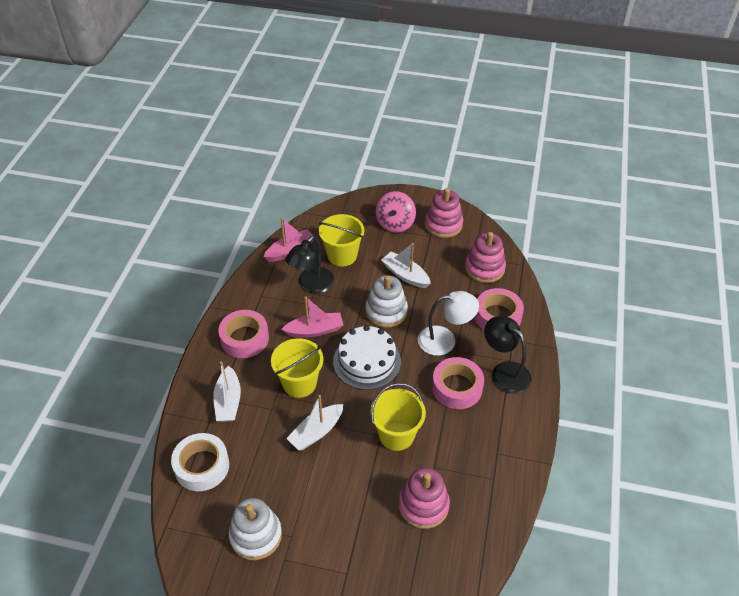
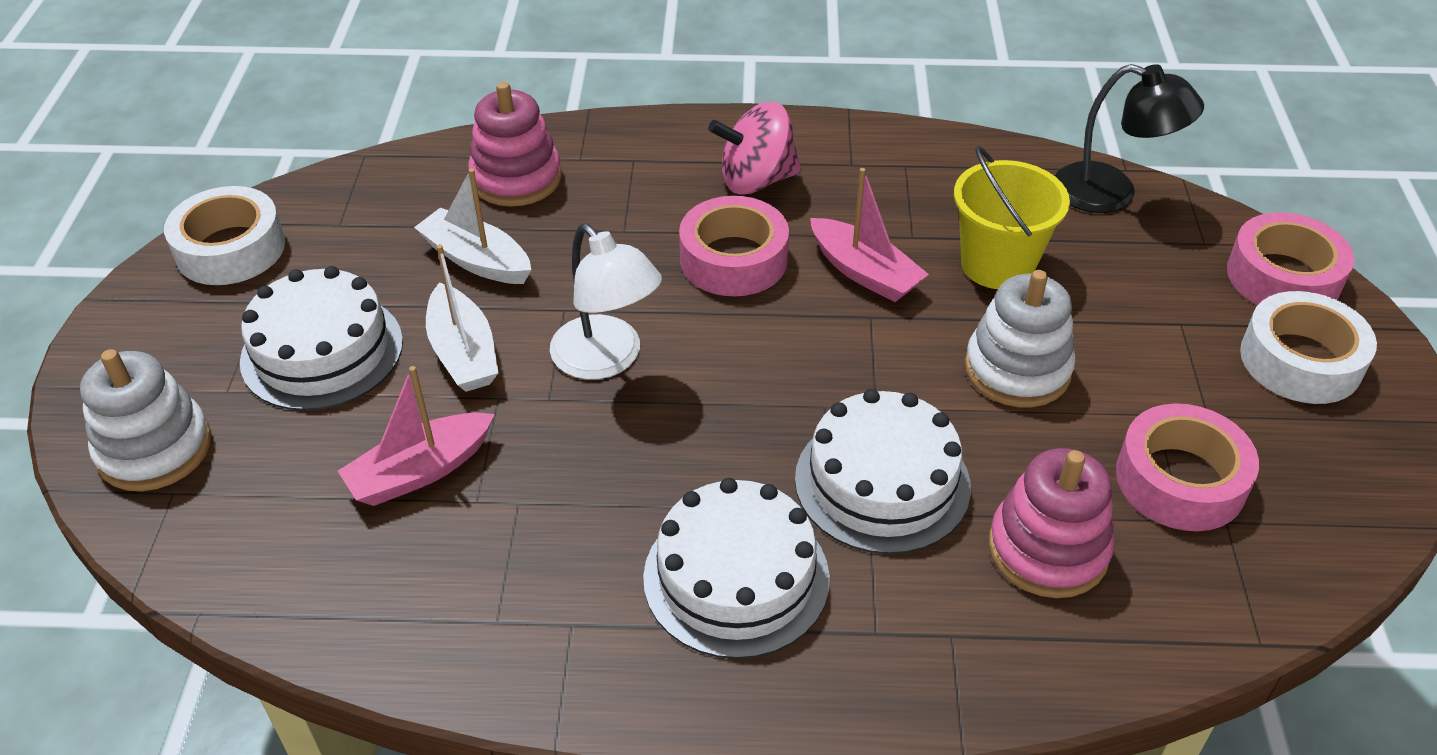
black lamp: 2 -> 1
pink stacking toy: 3 -> 2
white boat: 3 -> 2
white cake: 1 -> 3
white tape: 1 -> 2
yellow bucket: 3 -> 1

